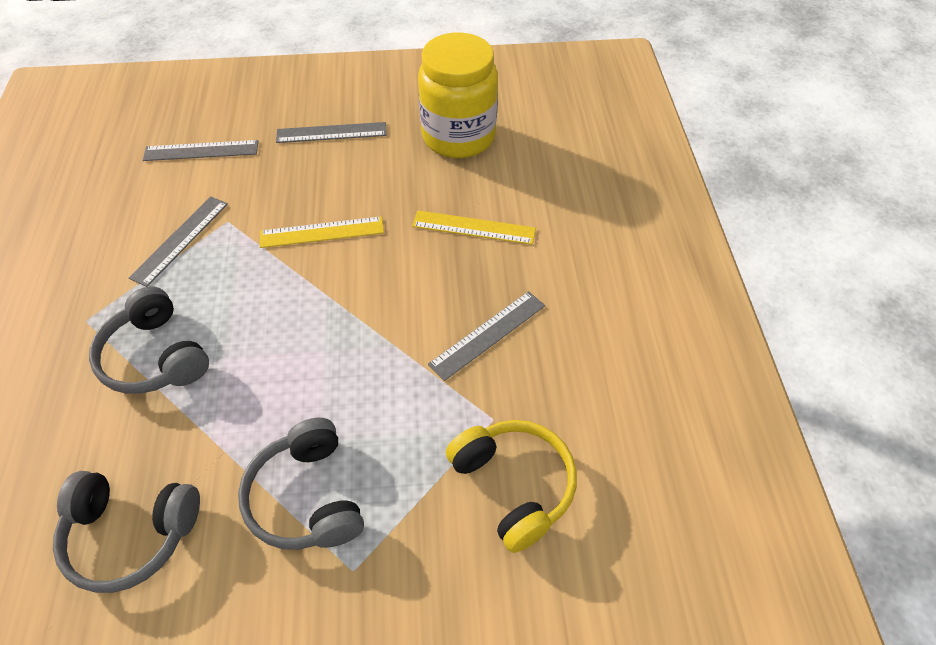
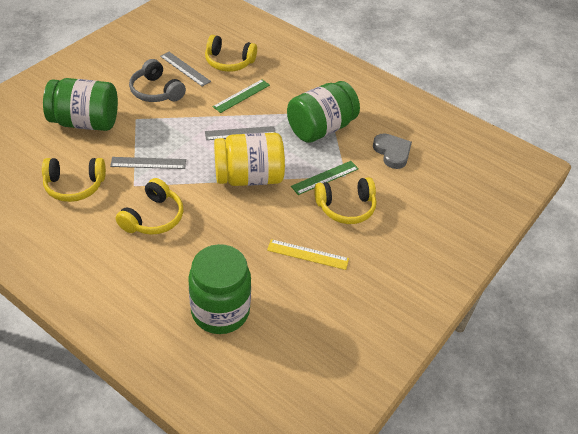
green jar: 0 -> 3
green ruler: 0 -> 2
grey headphones: 3 -> 1
grey heart: 0 -> 1
grey ruler: 4 -> 3
yellow headphones: 1 -> 4
yellow ruler: 2 -> 1

